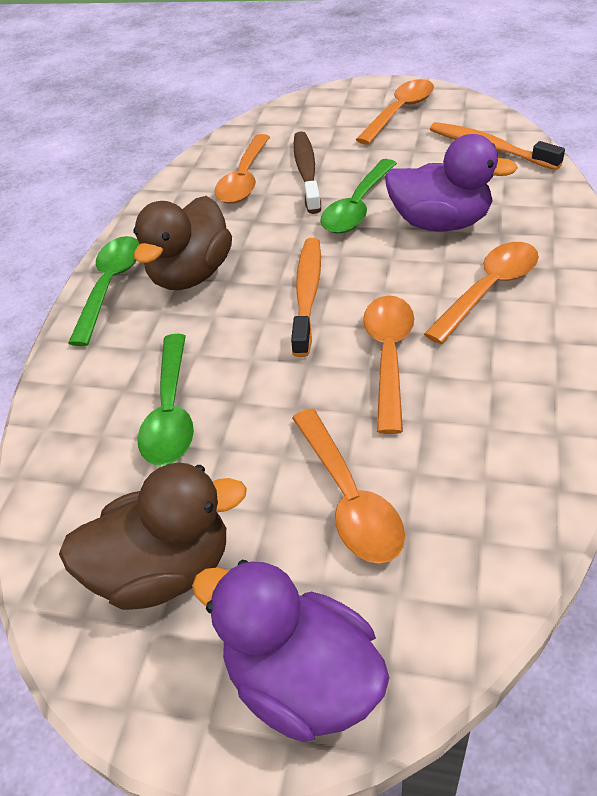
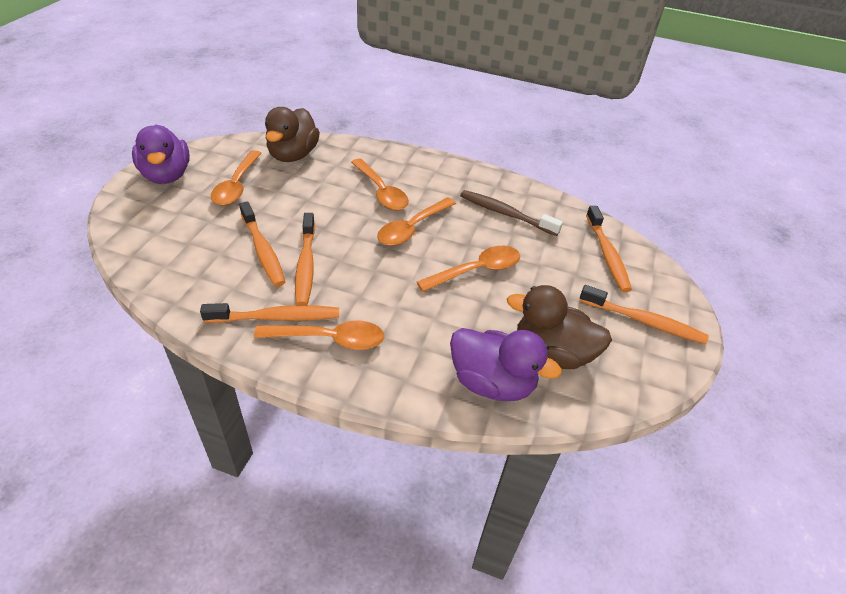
green spoon: 3 -> 0
orange toothbrush: 2 -> 5

